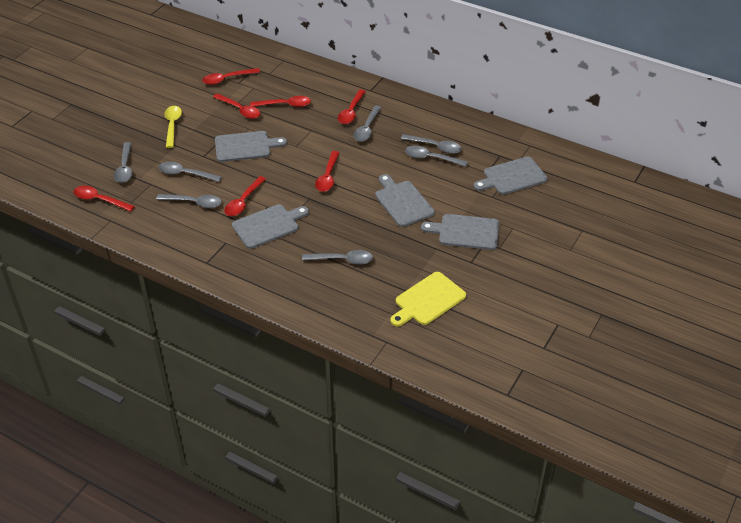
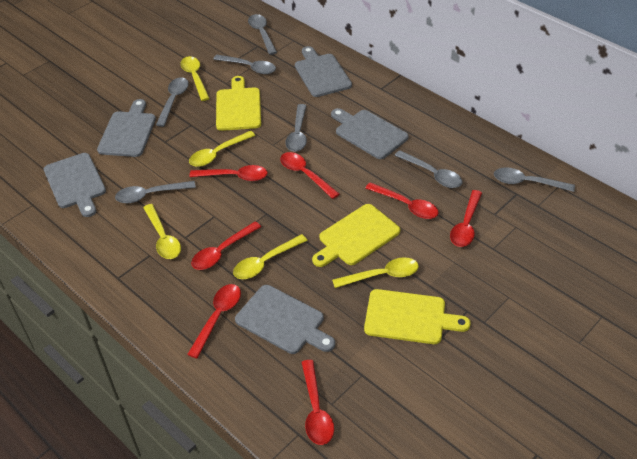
yellow cutting board: 1 -> 3
yellow spoon: 1 -> 5

